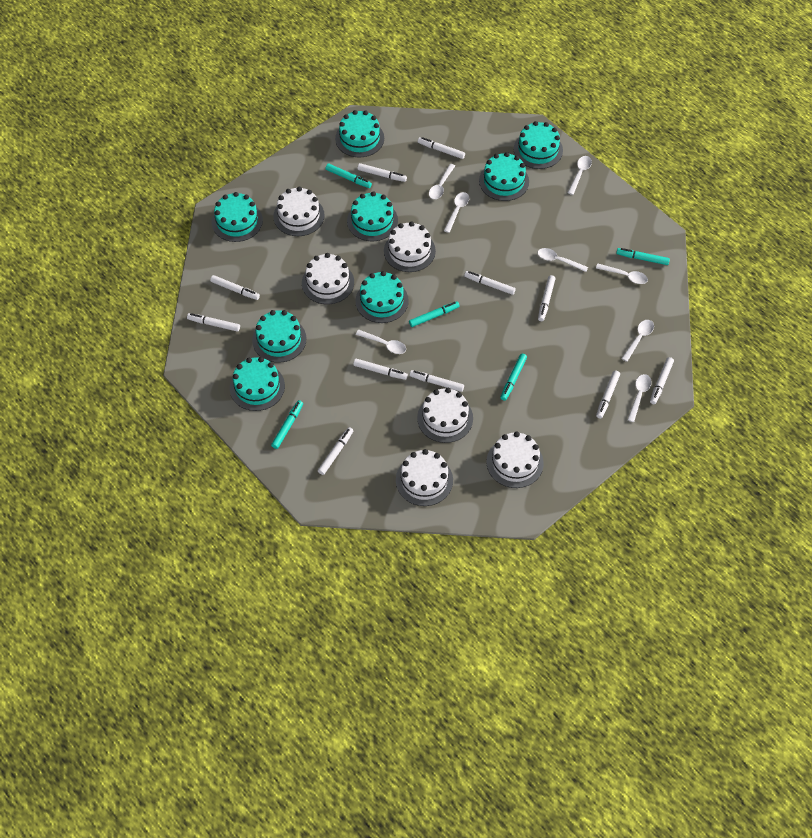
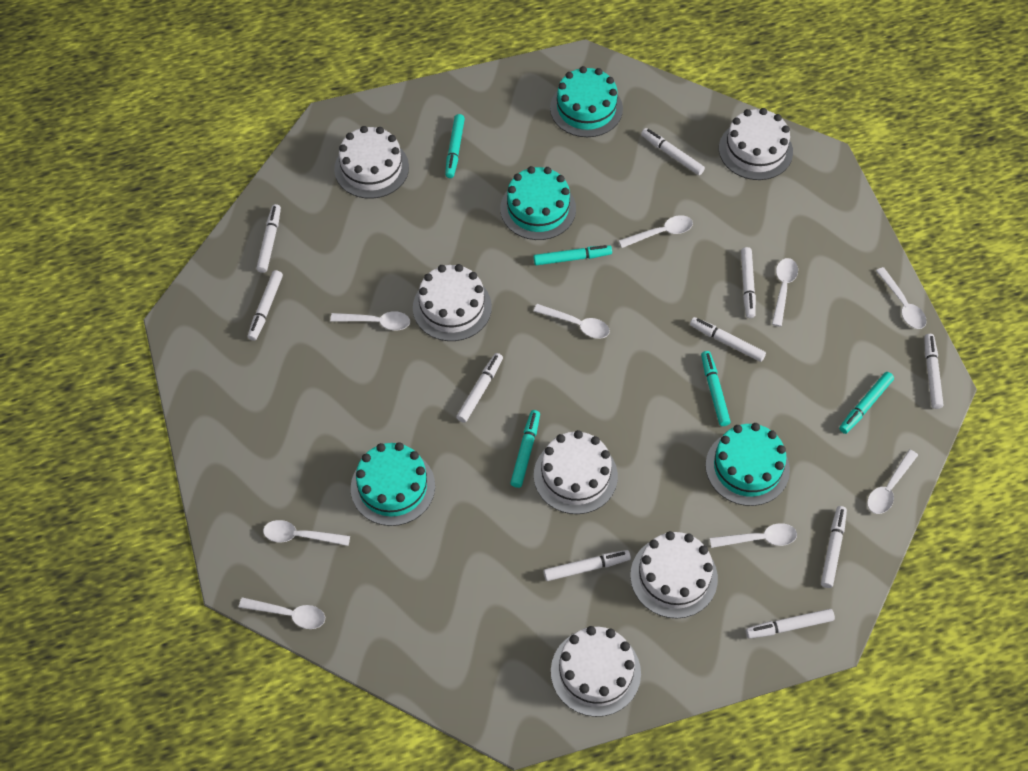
turquoise cake: 8 -> 4
white marker: 11 -> 10
white spoon: 8 -> 9

